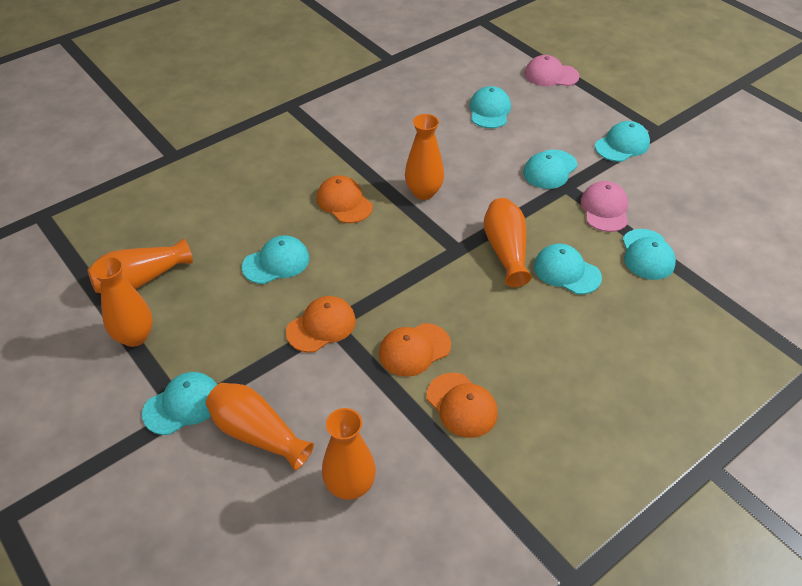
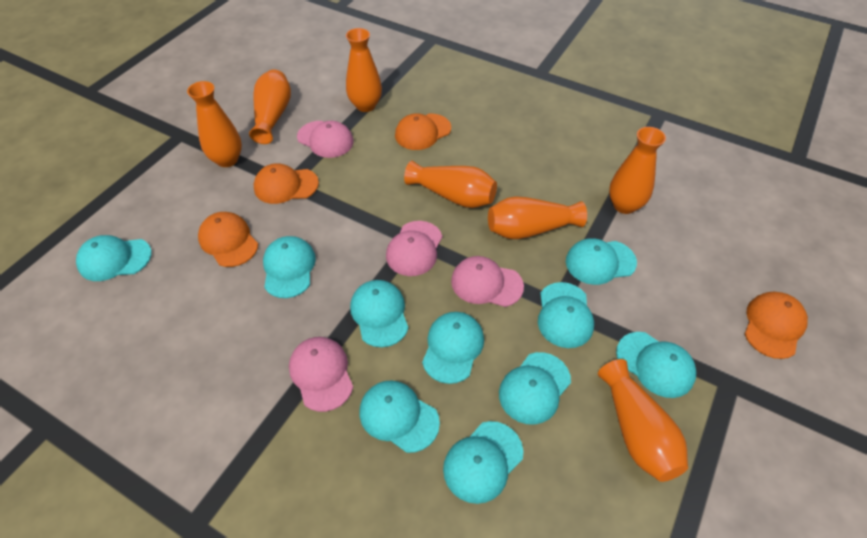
orange vase: 6 -> 7
pink cap: 2 -> 4
turquoise cap: 7 -> 10

